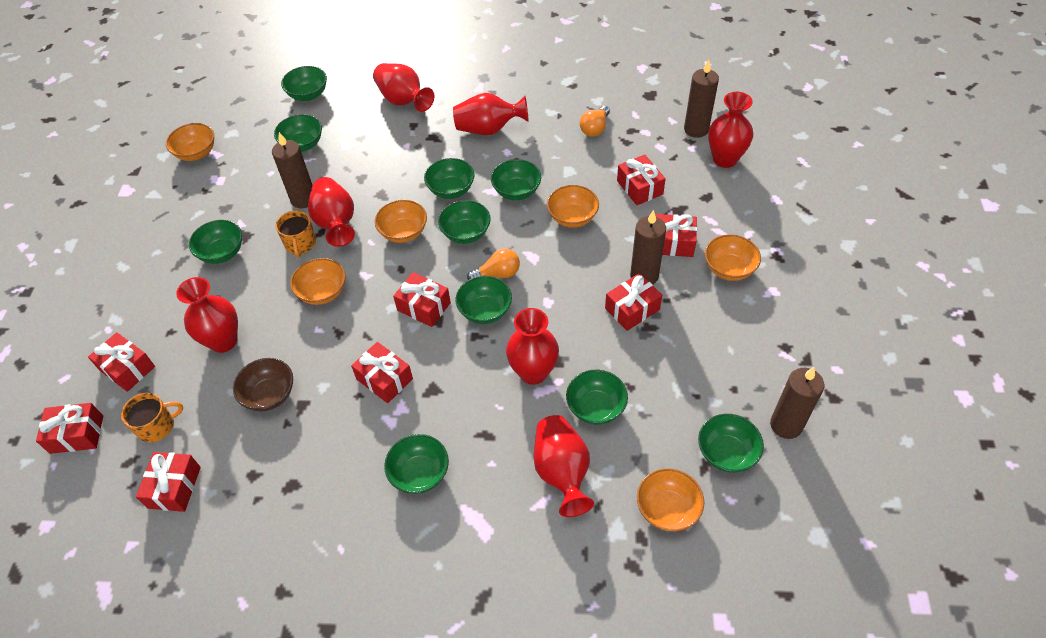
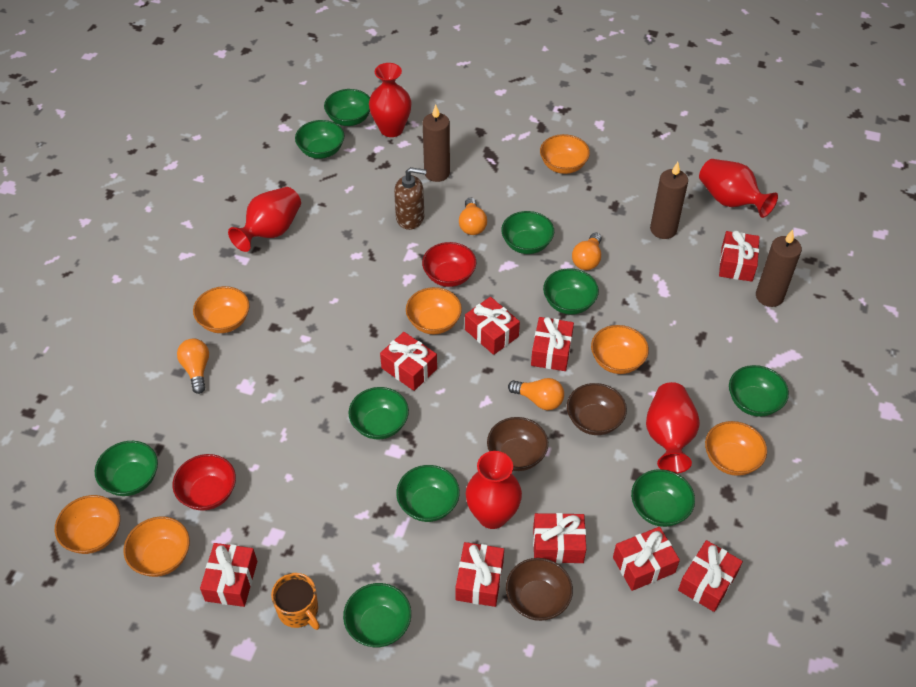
brown bowl: 1 -> 3
brown candle: 4 -> 3
brown soap dispenser: 0 -> 1
orange bowl: 6 -> 7
orange light bulb: 2 -> 4
orange mug: 2 -> 1
red bowl: 0 -> 2
red gift: 8 -> 9
red vase: 7 -> 5

